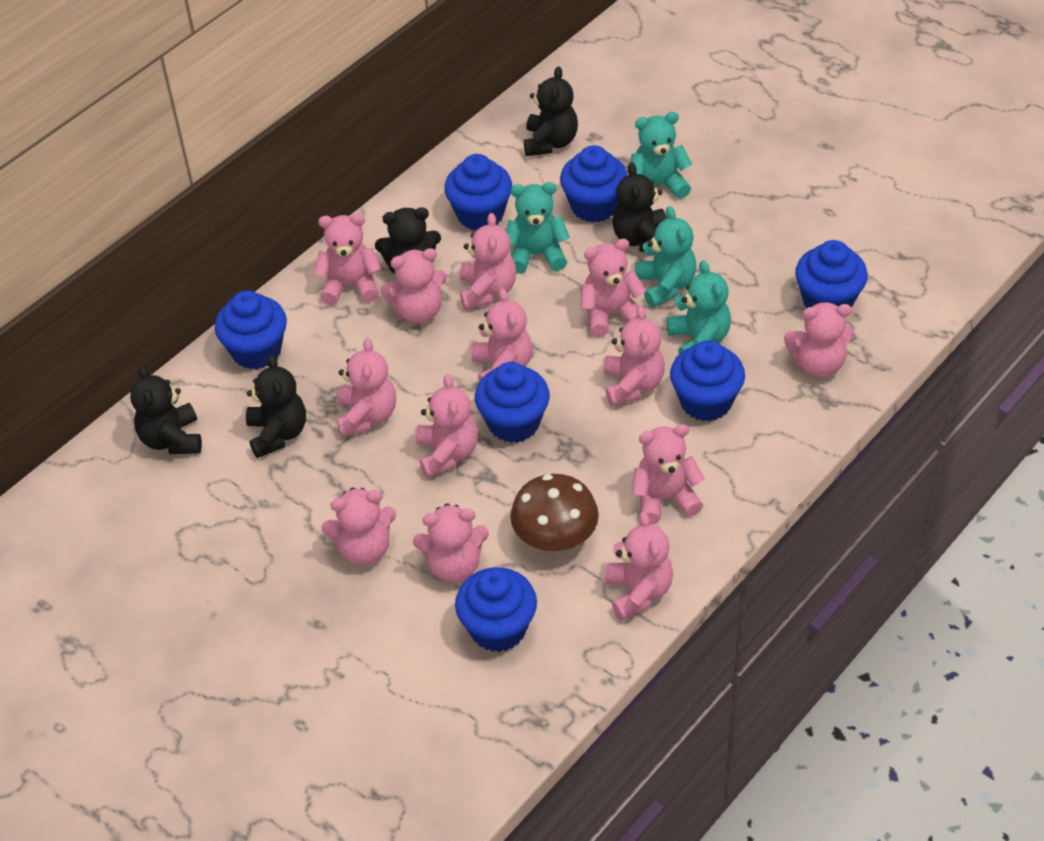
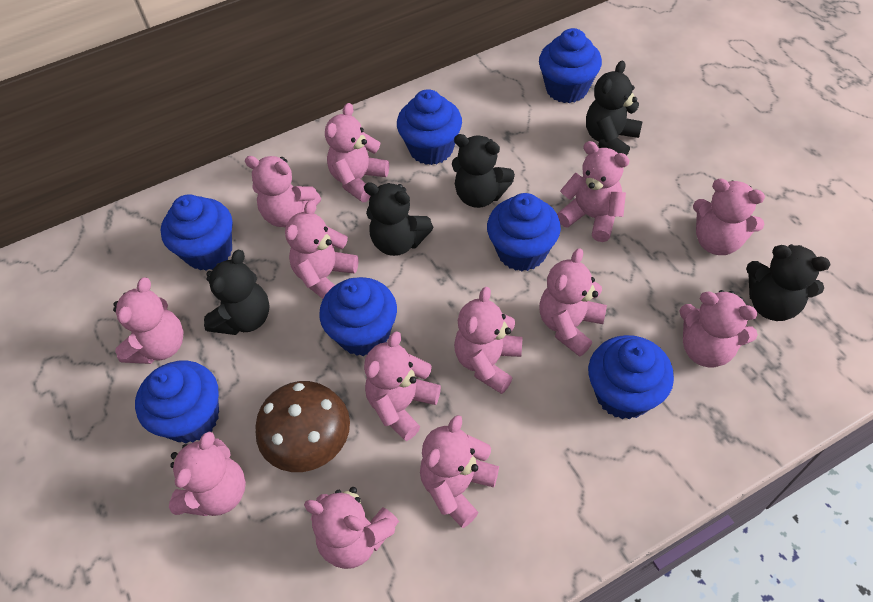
turquoise teddy bear: 4 -> 0

